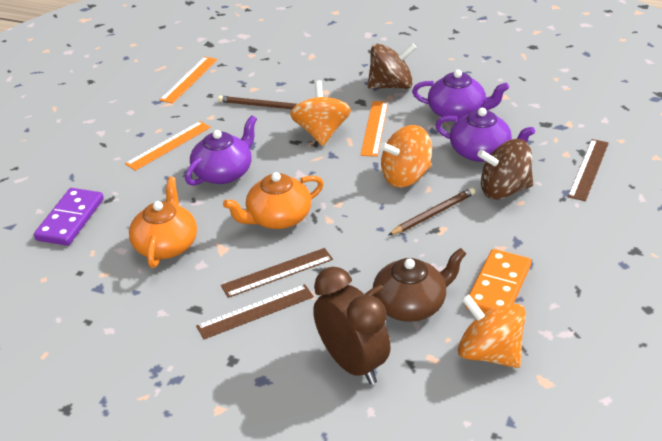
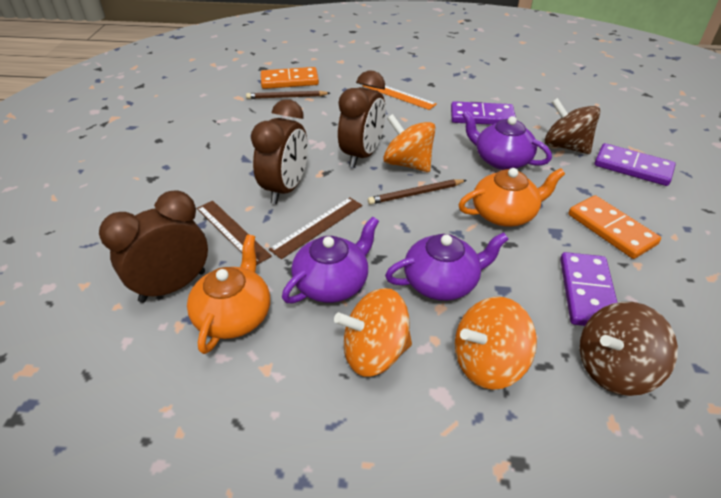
brown clock: 1 -> 3
brown ruler: 3 -> 2
brown teapot: 1 -> 0
orange domino: 1 -> 2
orange ruler: 3 -> 1
purple domino: 1 -> 3

